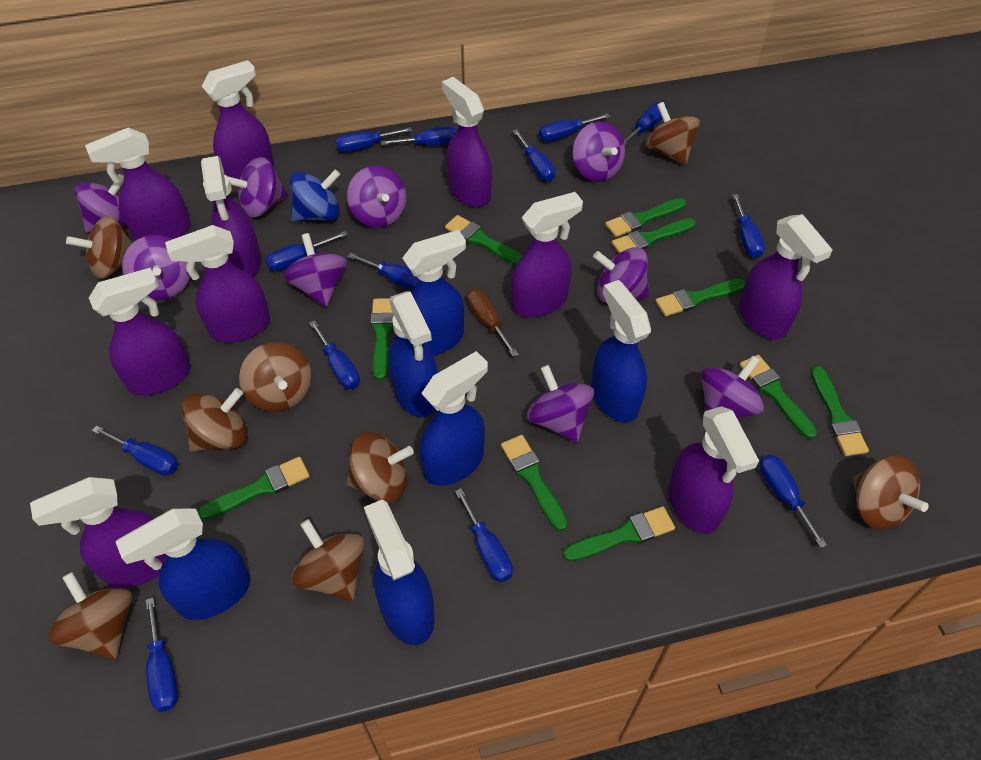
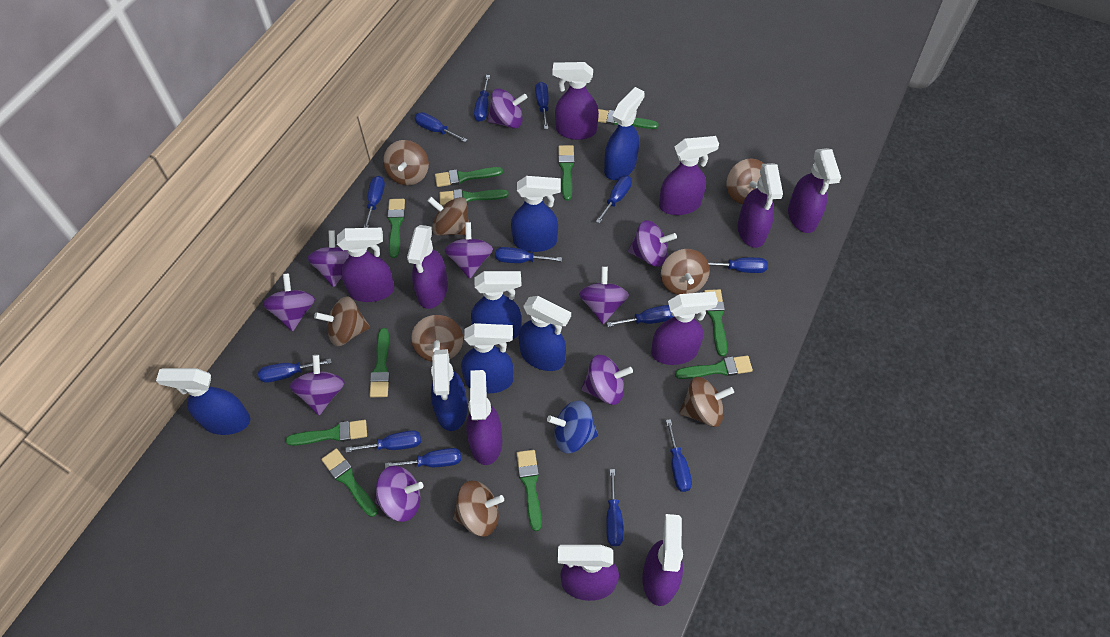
blue spray bottle: 6 -> 7
brown screwdriver: 1 -> 0
green brush: 10 -> 11

